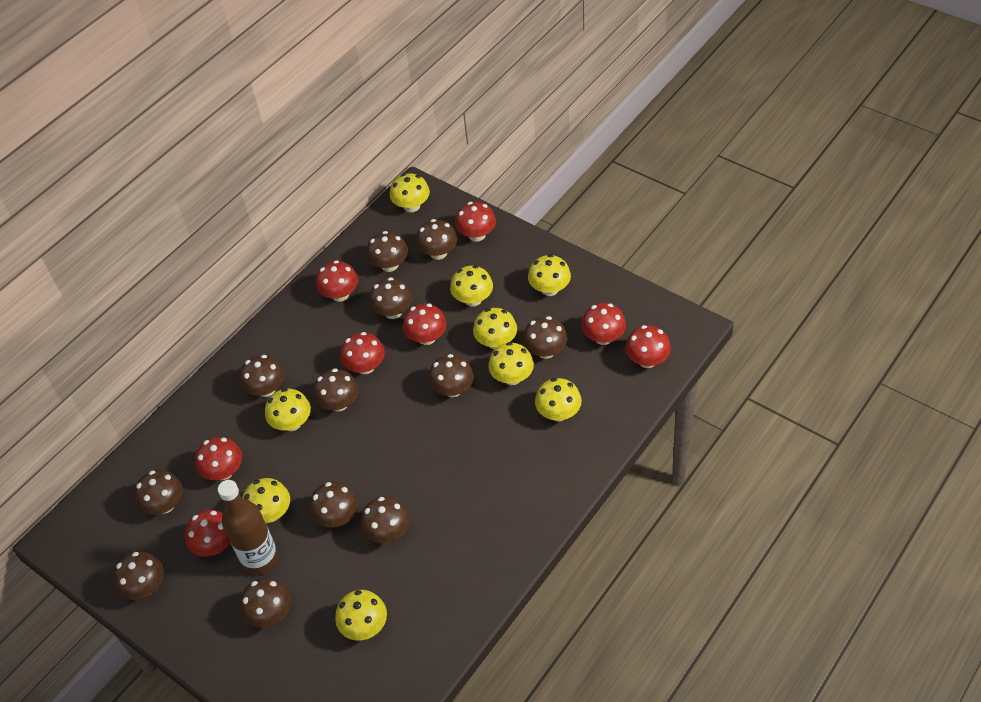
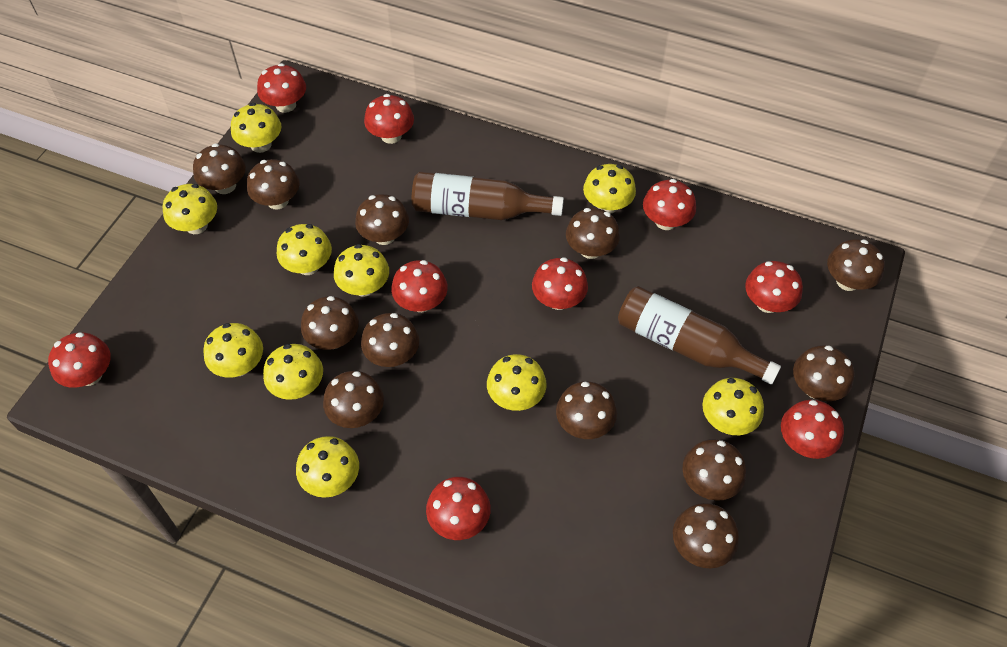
brown bottle: 1 -> 2
red mushroom: 8 -> 9
yellow mushroom: 9 -> 10

